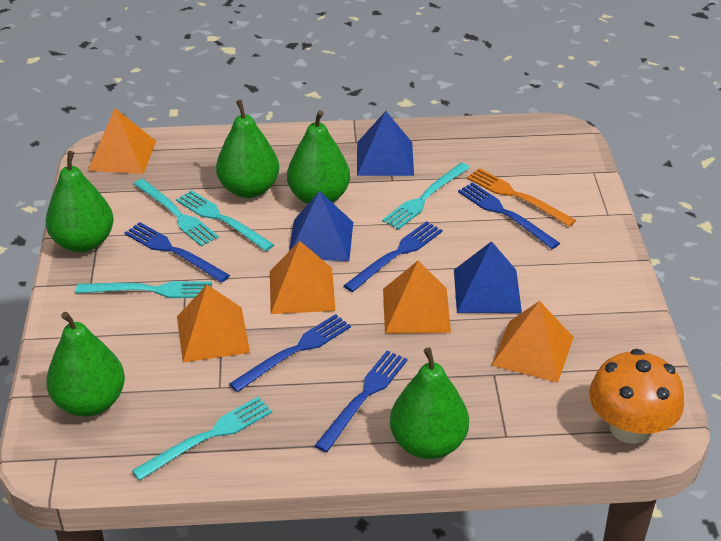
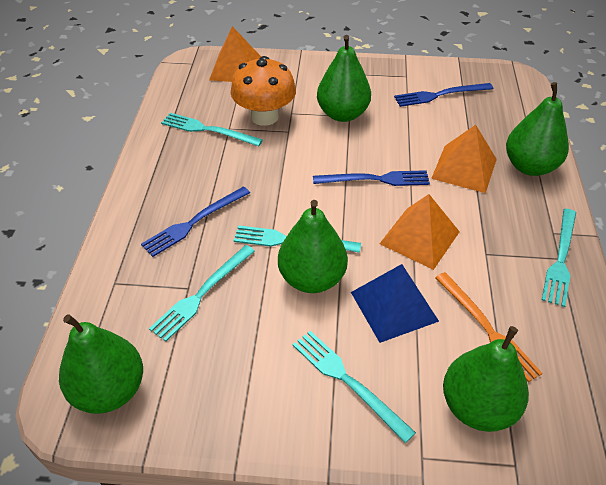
blue fork: 5 -> 3
blue pyramid: 3 -> 1
orange pyramid: 5 -> 3

